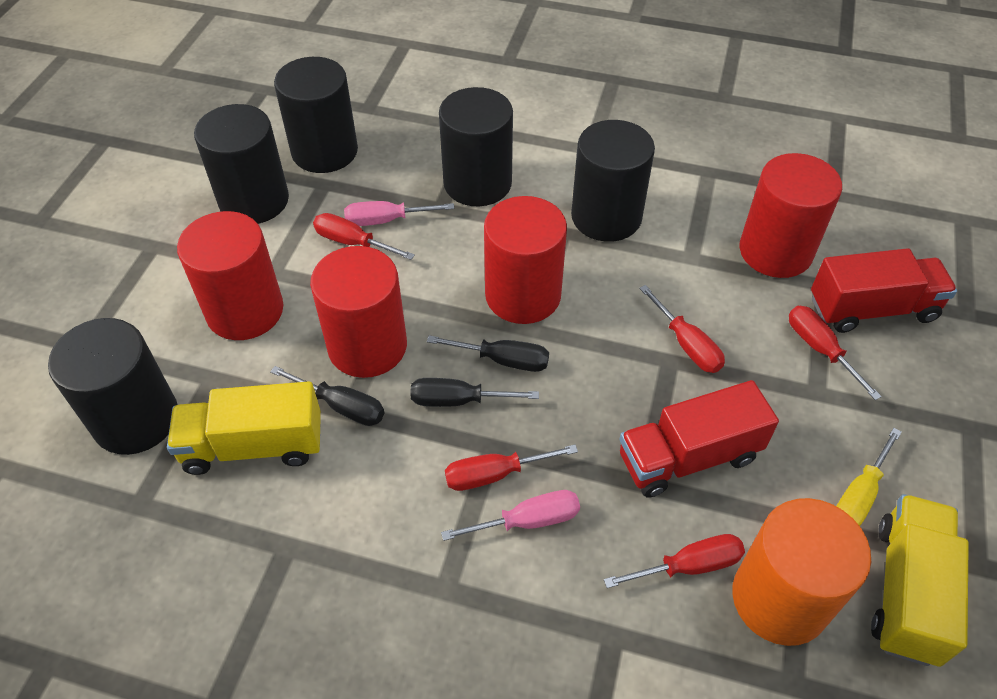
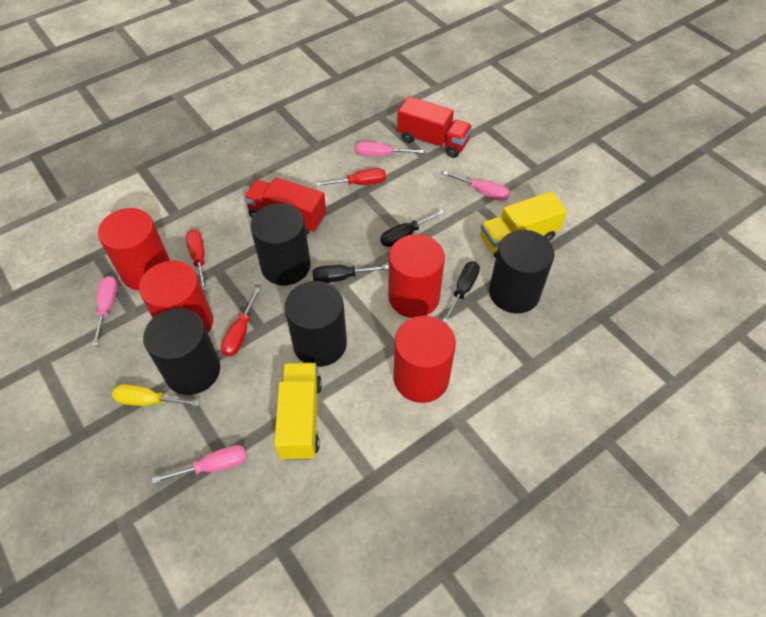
black cylinder: 5 -> 4
orange cylinder: 1 -> 0
pink screwdriver: 2 -> 4
red screwdriver: 5 -> 3

